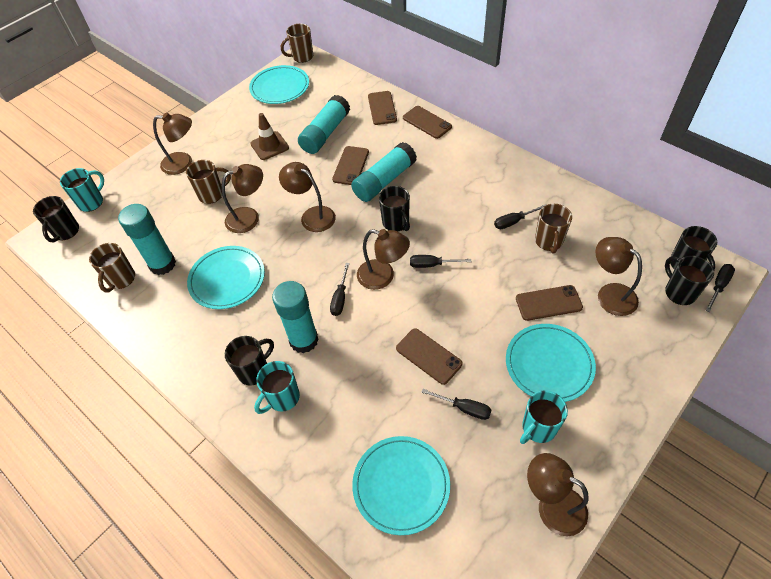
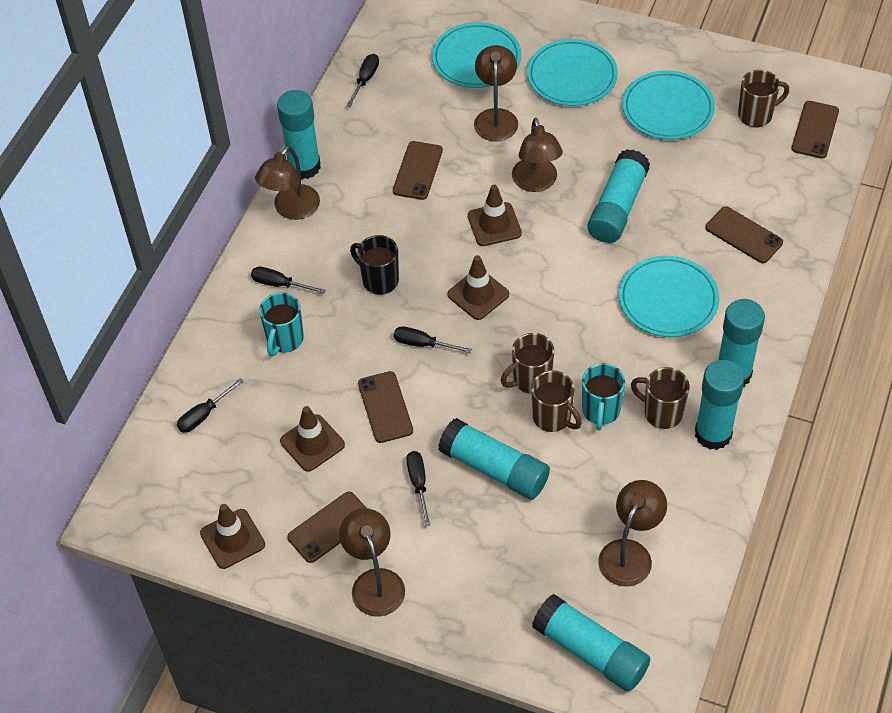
black mug: 5 -> 1
brown lamp: 6 -> 5
brown traffic cone: 1 -> 4
turquoise glue stick: 4 -> 6
turquoise mug: 3 -> 2

